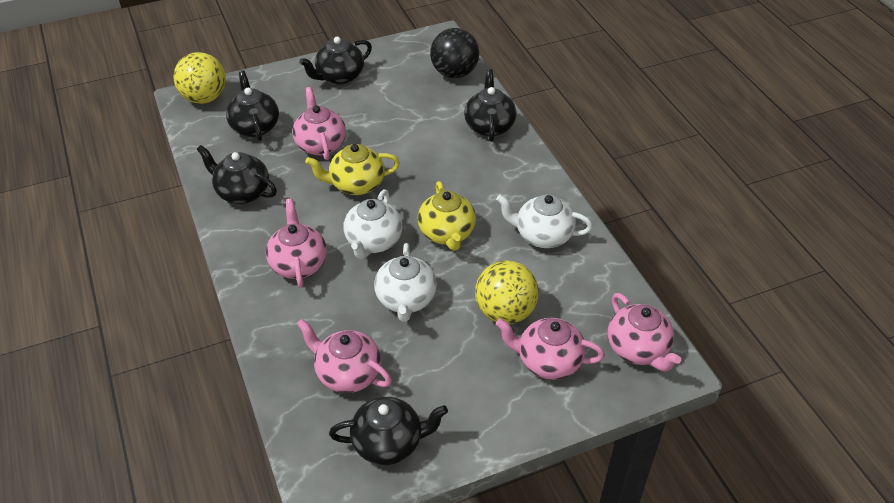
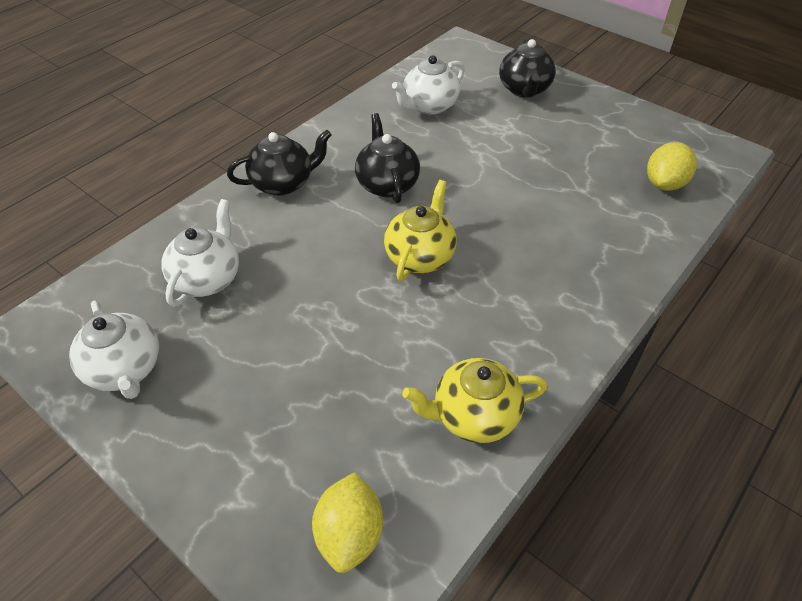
black ball: 1 -> 0
black teapot: 5 -> 3
pink teapot: 5 -> 0
yellow ball: 2 -> 0
yellow lemon: 0 -> 2

